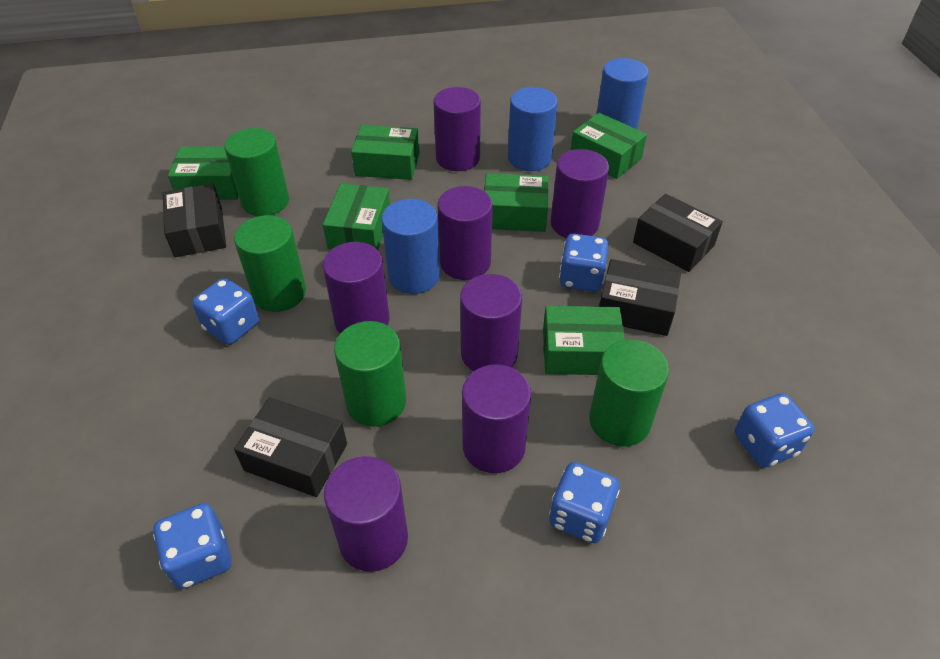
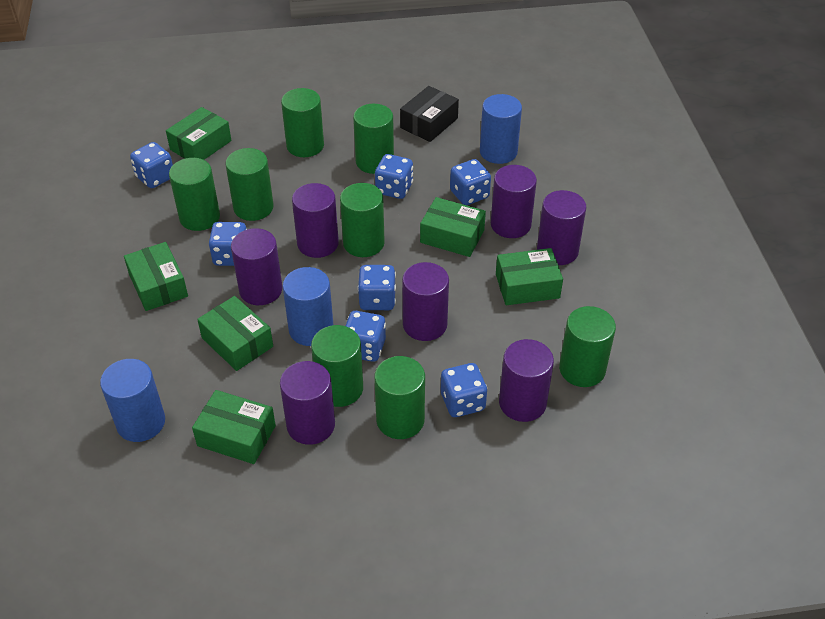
black box: 4 -> 1
blue dice: 5 -> 7
green cylinder: 4 -> 8

